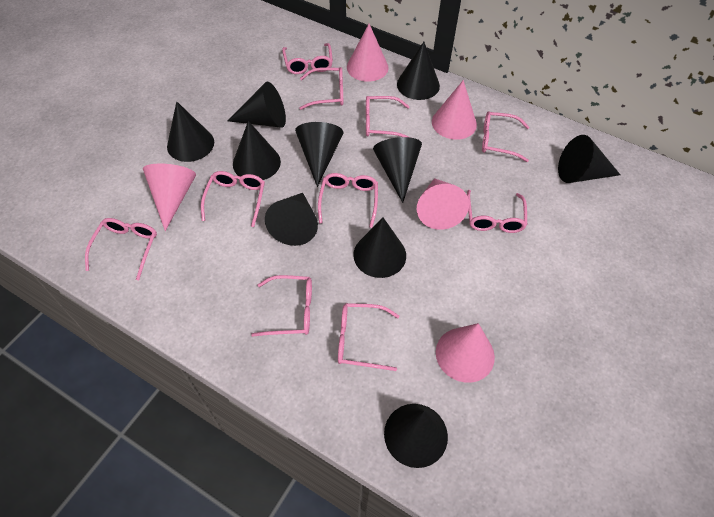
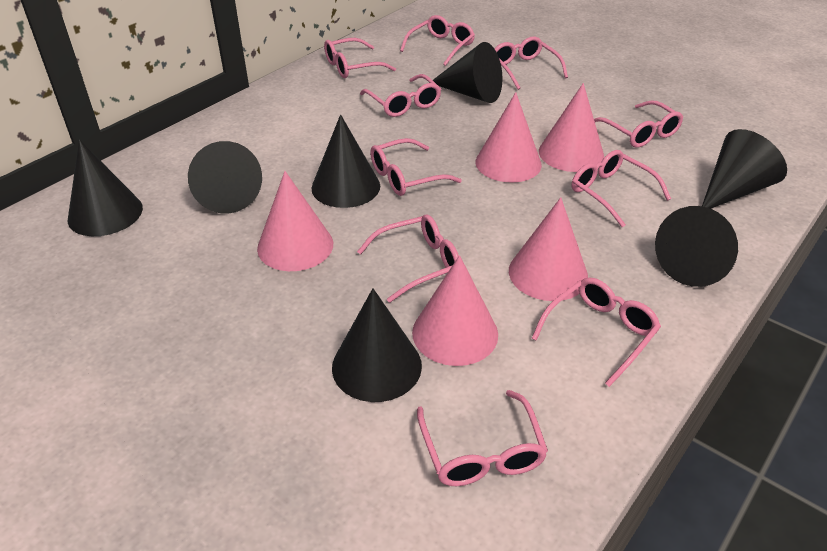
black cone: 10 -> 7

